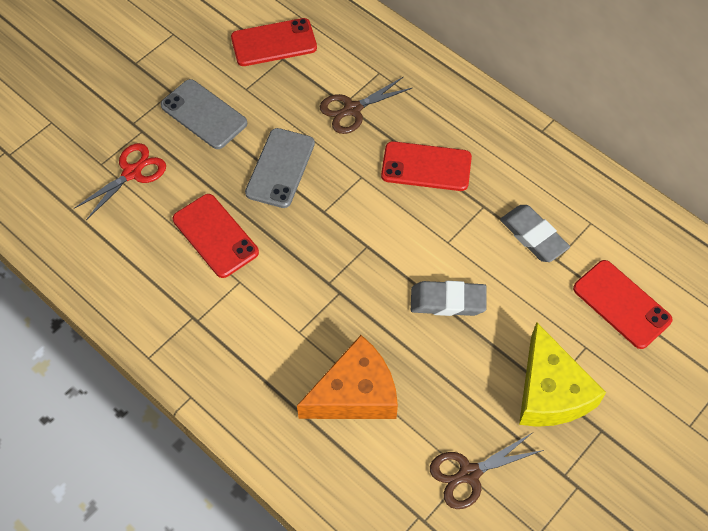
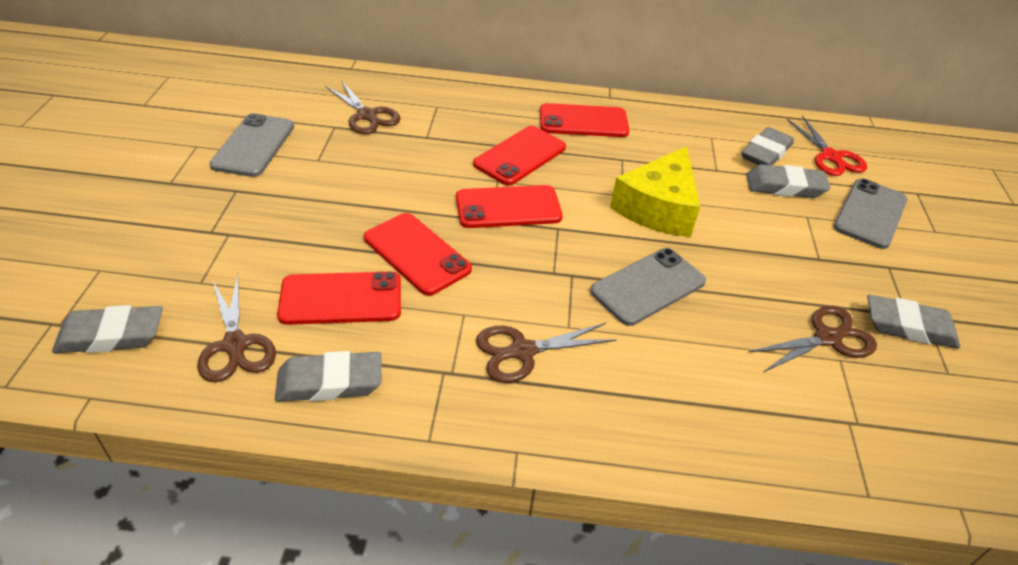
brown scissors: 2 -> 4
grey eraser: 2 -> 5
grey phone: 2 -> 3
orange cheese: 1 -> 0
red phone: 4 -> 5

